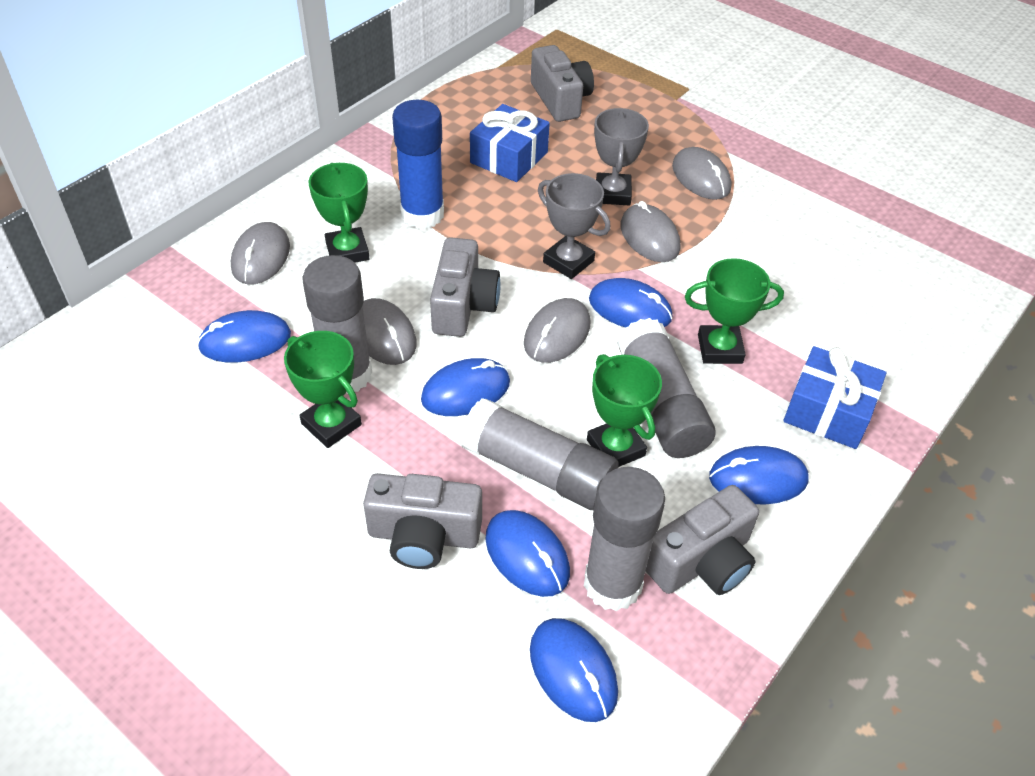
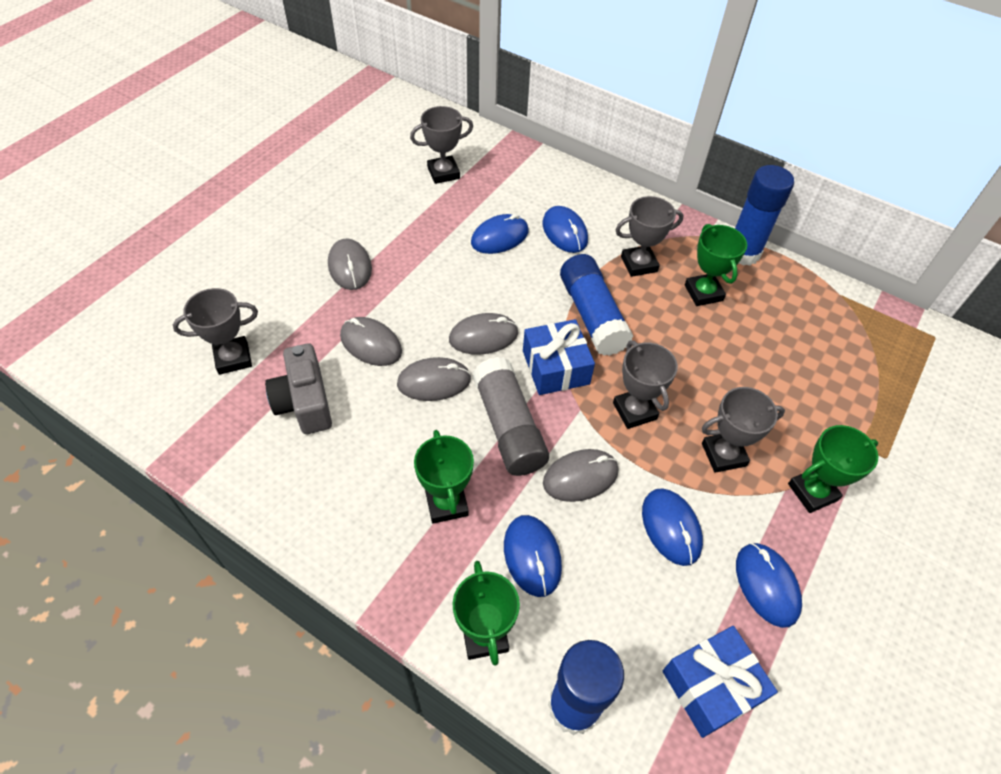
blue glue stick: 1 -> 3
blue mouse: 6 -> 5
grey camera: 4 -> 1
grey glue stick: 4 -> 1
grey trophy: 2 -> 5

